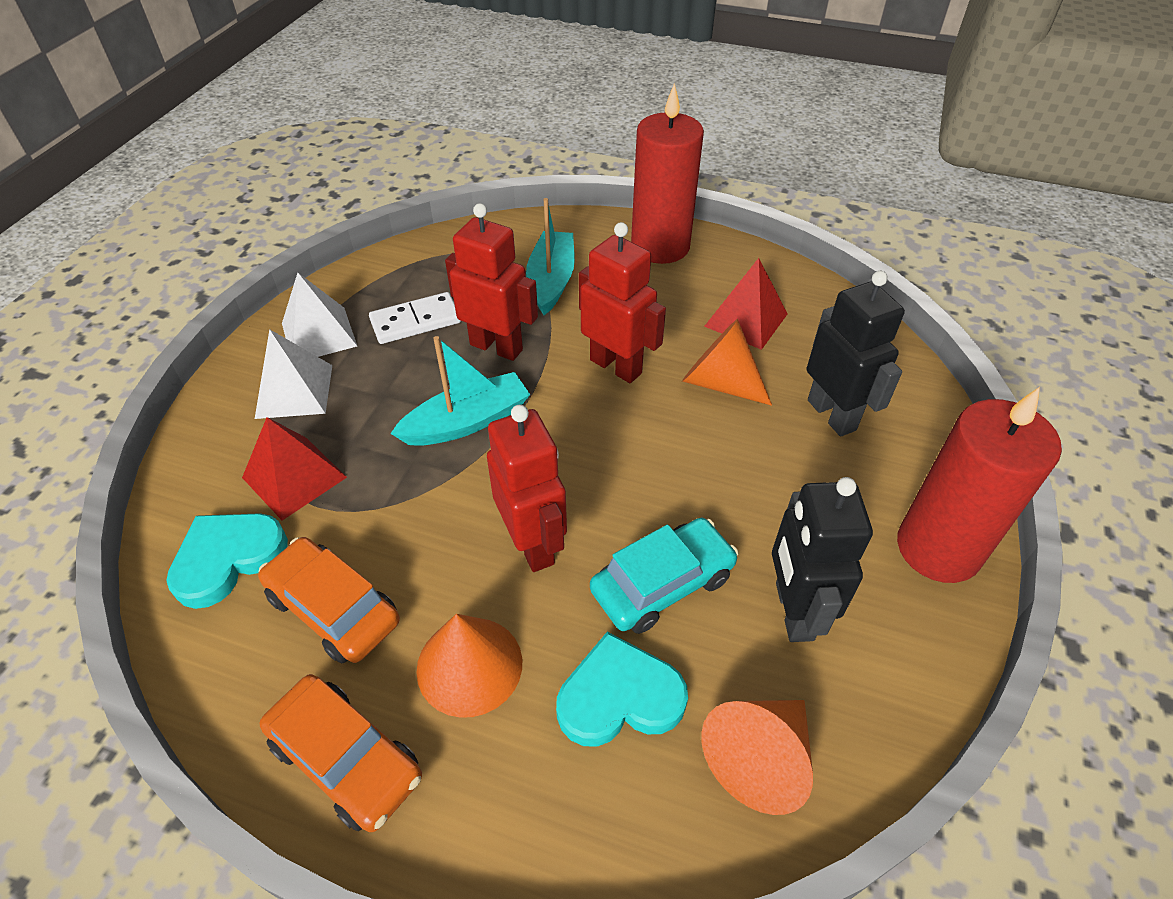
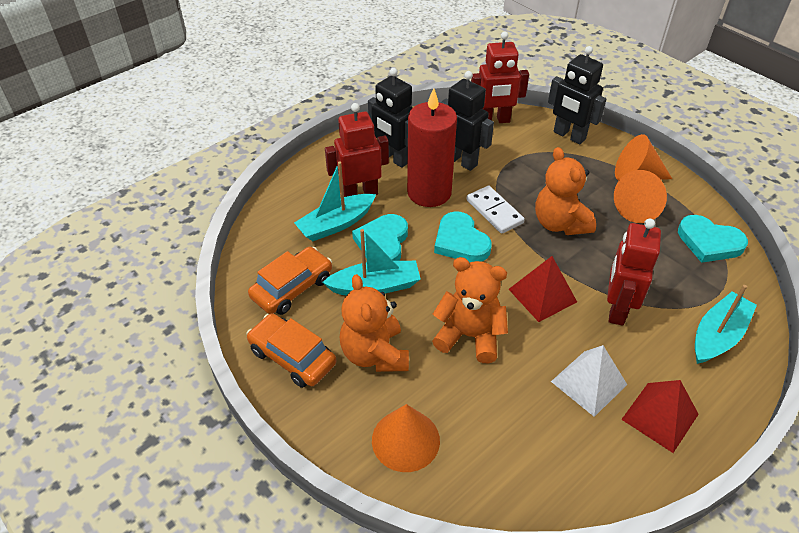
black robot: 2 -> 3
orange teddy bear: 0 -> 3
red candle: 2 -> 1
turquoise boat: 2 -> 3
turquoise car: 1 -> 0
turquoise heart: 2 -> 3
white pyramid: 2 -> 1

